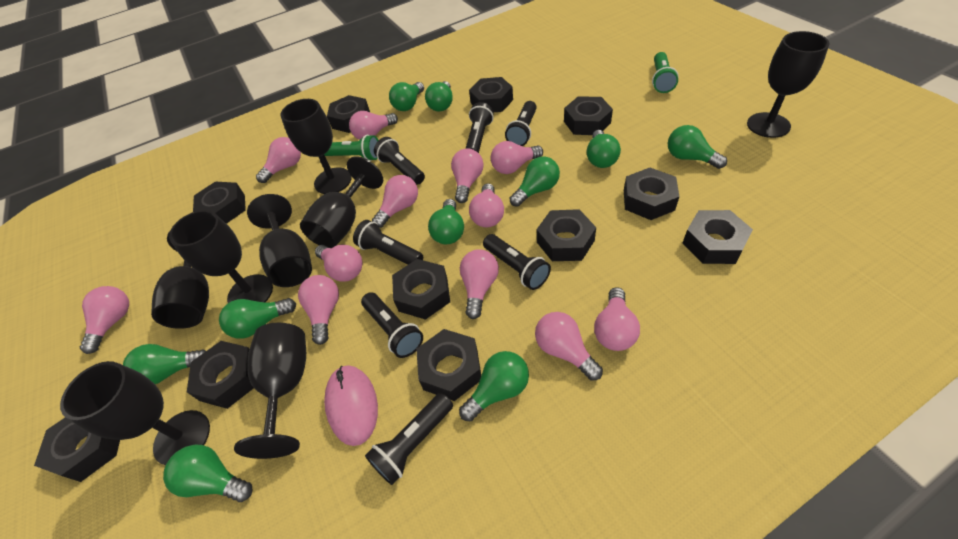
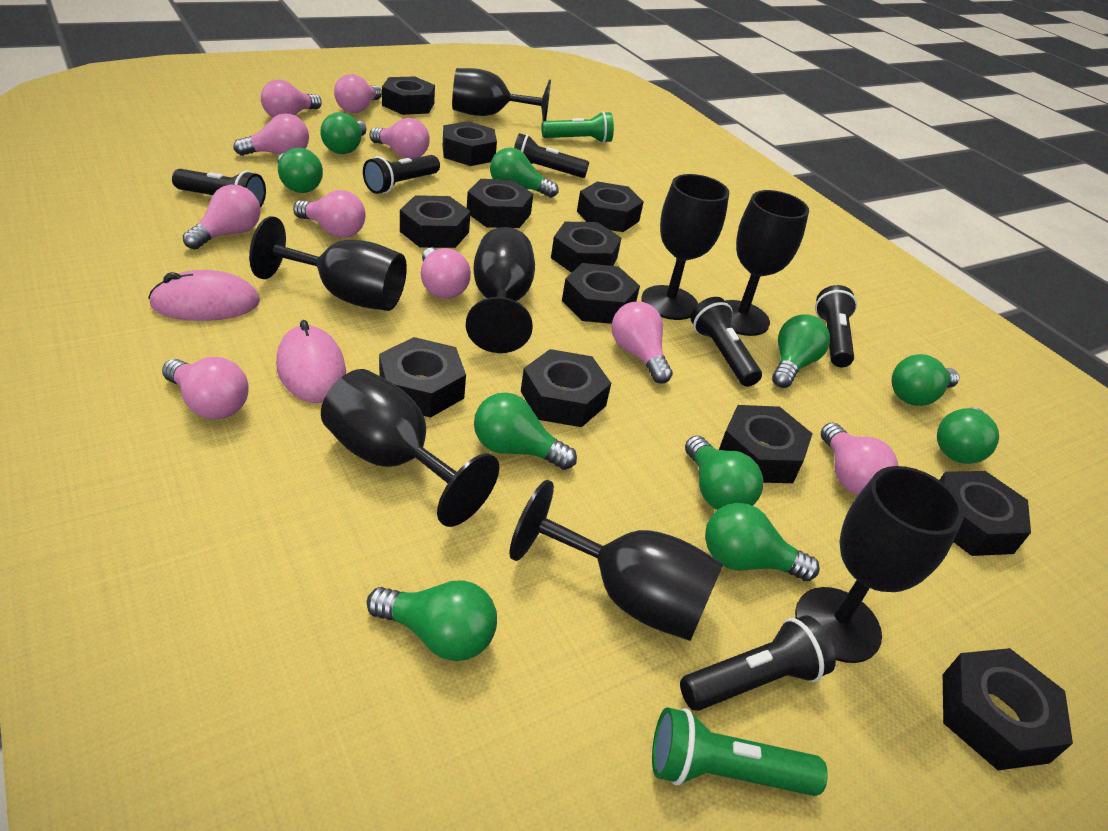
black flashlight: 7 -> 6
black nut: 11 -> 12
pink light bulb: 12 -> 10
pink mouse: 1 -> 2

